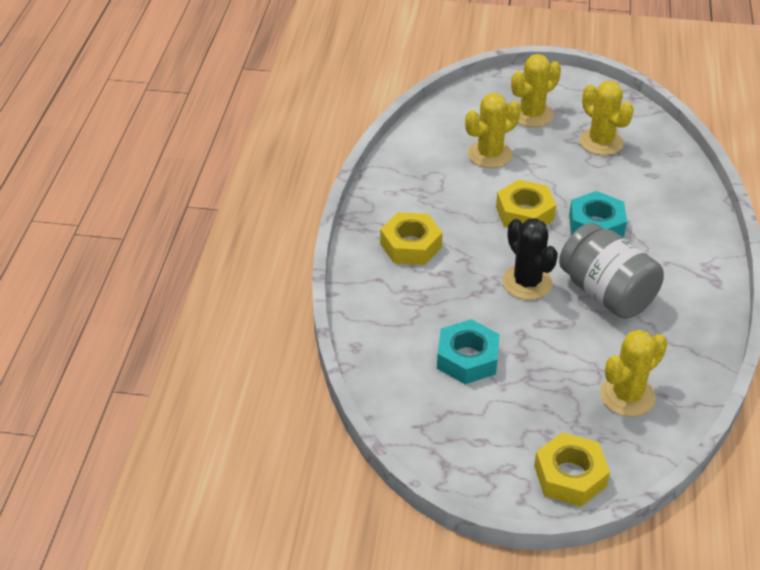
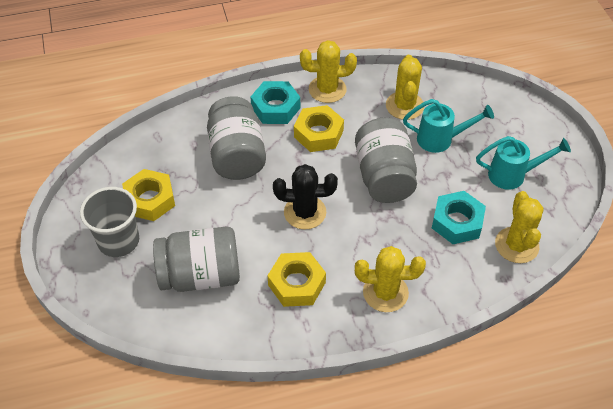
grey cup: 0 -> 1
grey jar: 1 -> 3
turquoise watering can: 0 -> 2

